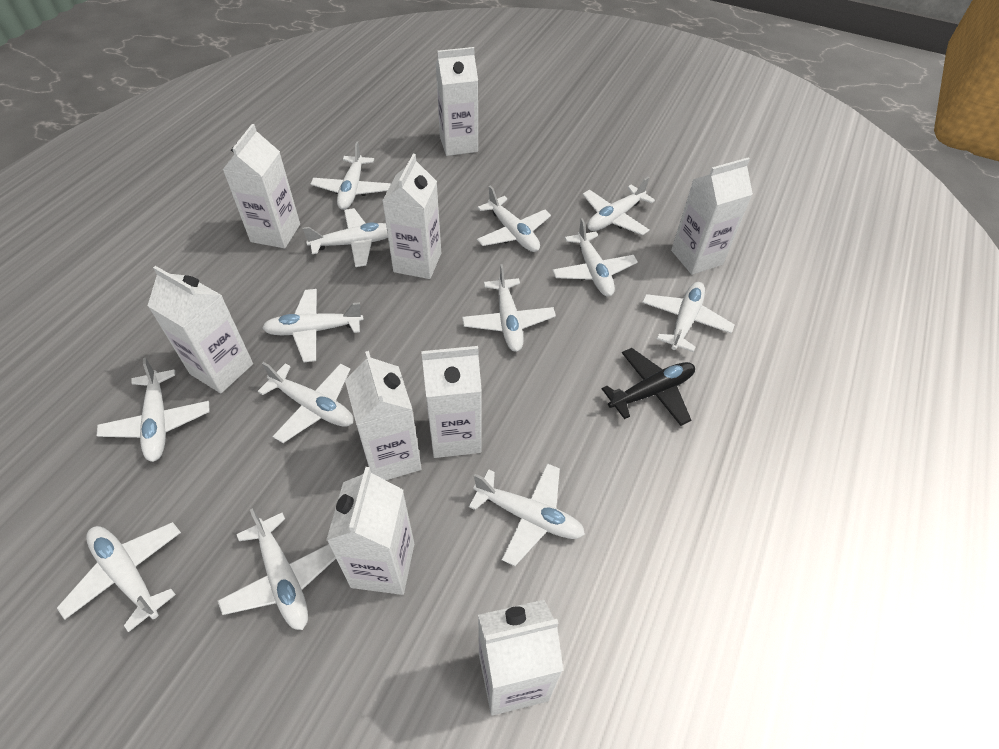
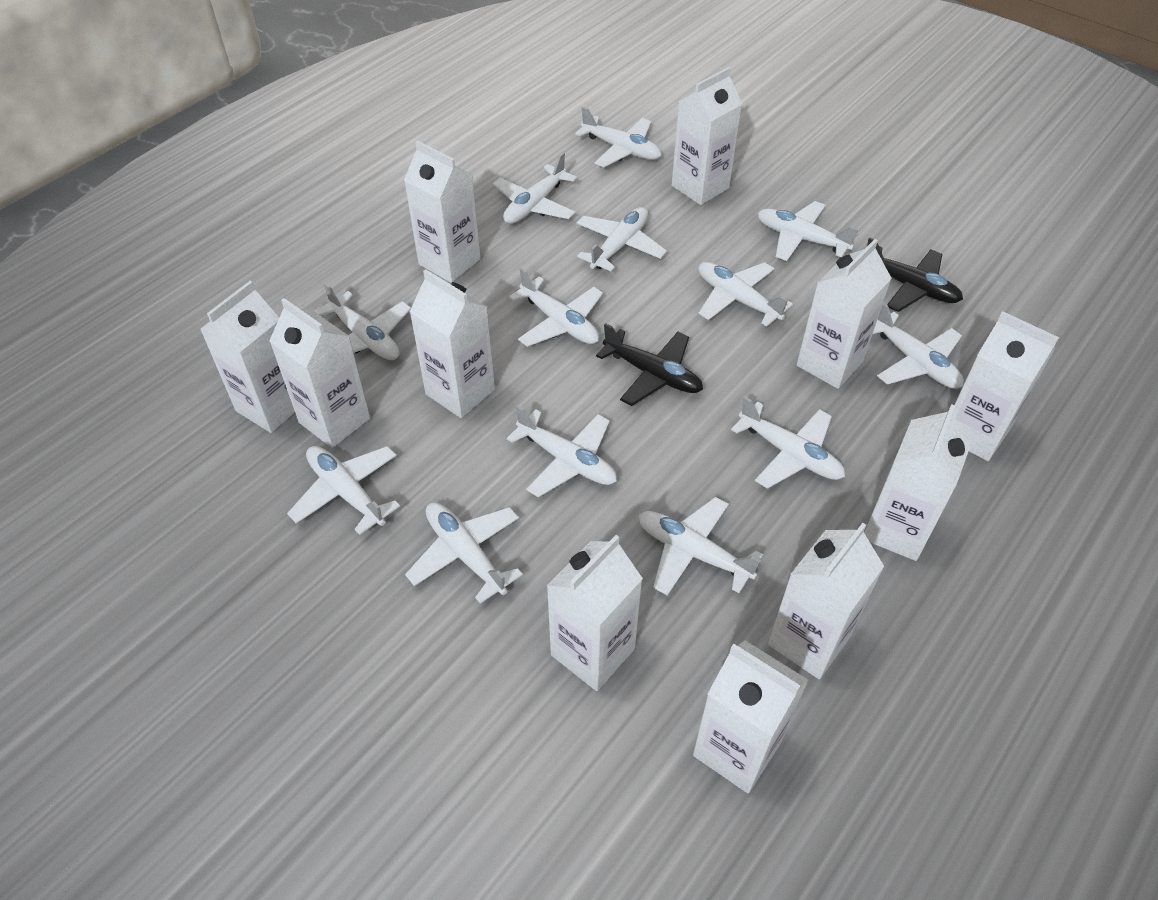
black plane: 1 -> 2
white carton: 9 -> 11

